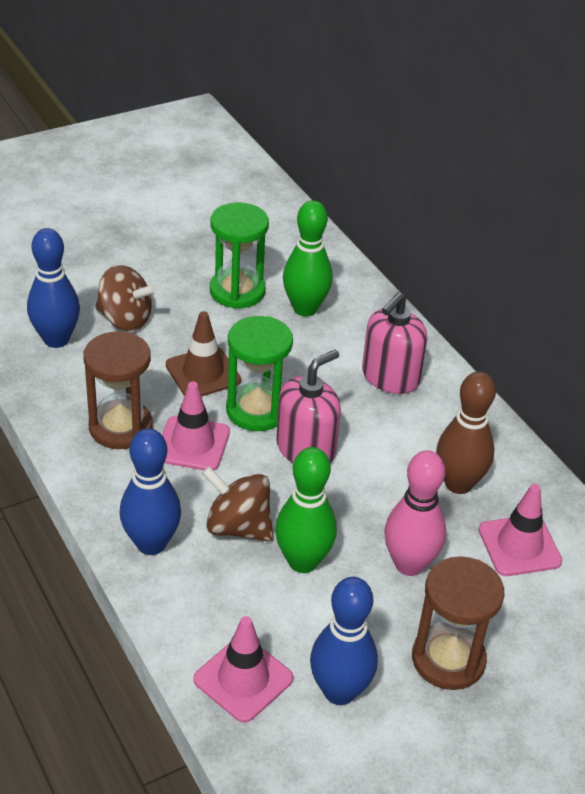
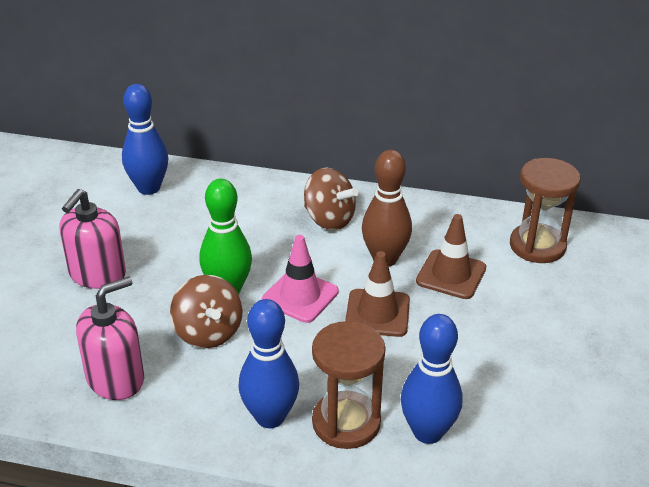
brown traffic cone: 1 -> 2
green bowling pin: 2 -> 1
green hourglass: 2 -> 0
pink bowling pin: 1 -> 0
pink traffic cone: 3 -> 1

